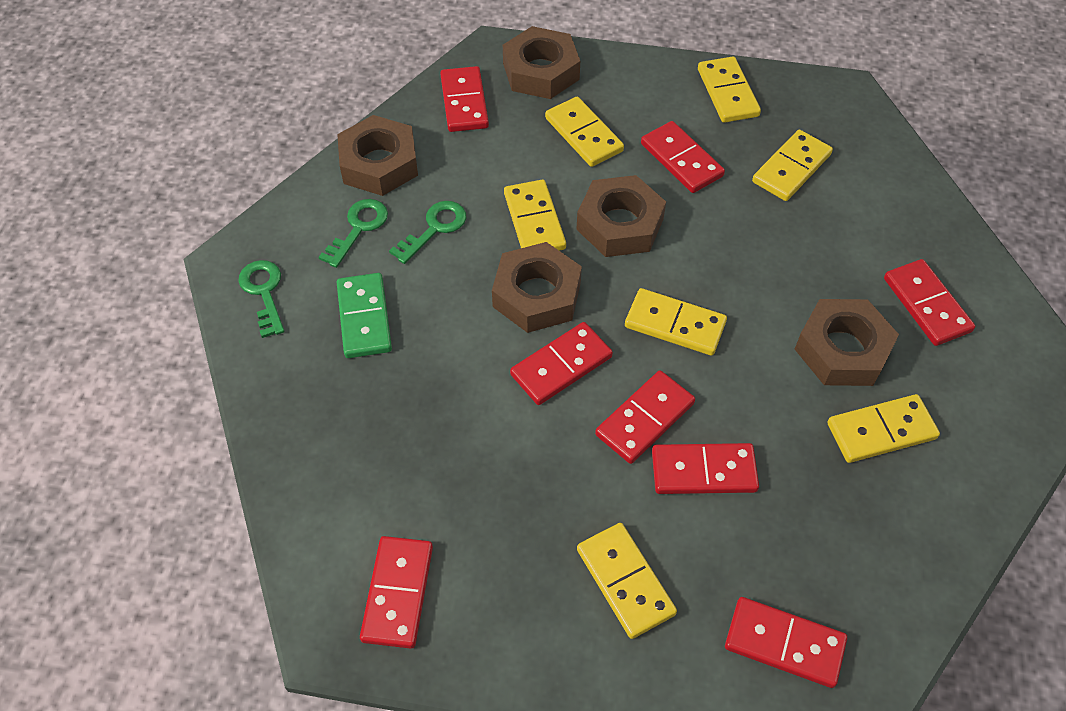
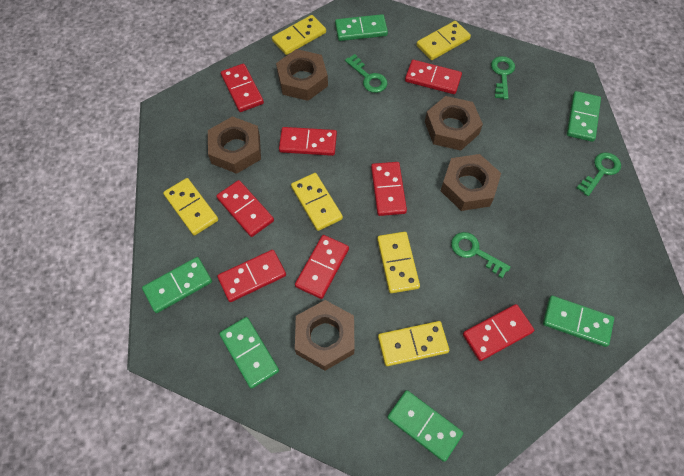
green domino: 1 -> 6
green key: 3 -> 4
yellow domino: 7 -> 6

